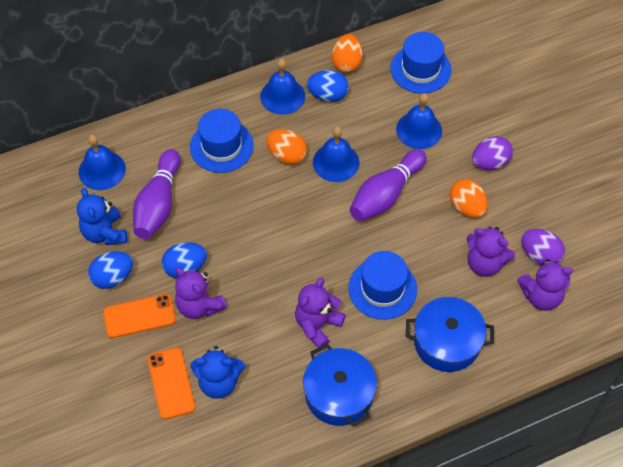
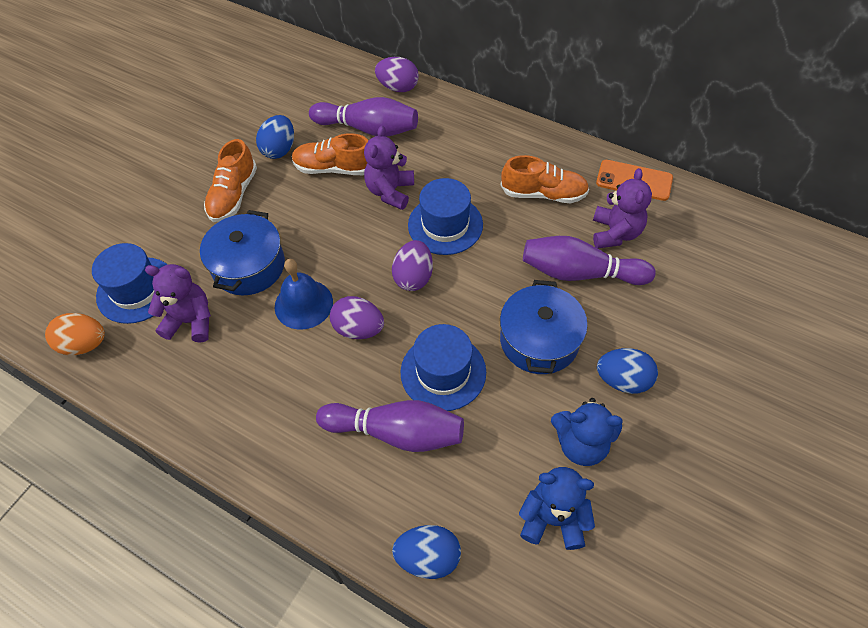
blue bell: 4 -> 1
orange egg: 3 -> 1
orange phone: 2 -> 1
orange shoe: 0 -> 3
purple bowling pin: 2 -> 3
purple egg: 2 -> 3
purple teddy bear: 4 -> 3

